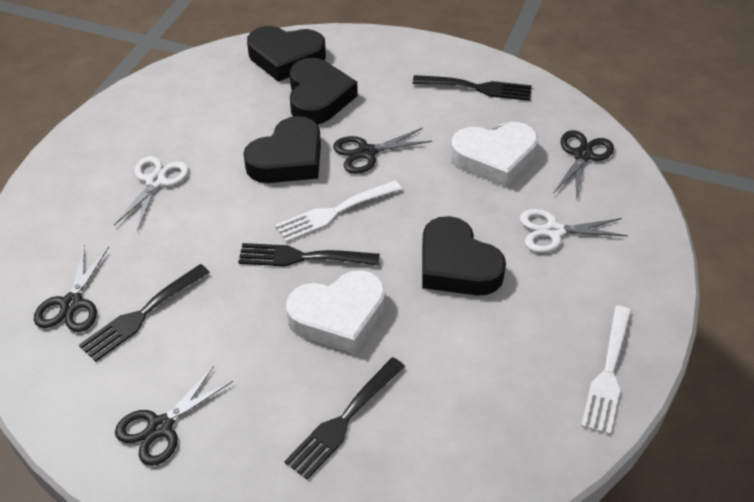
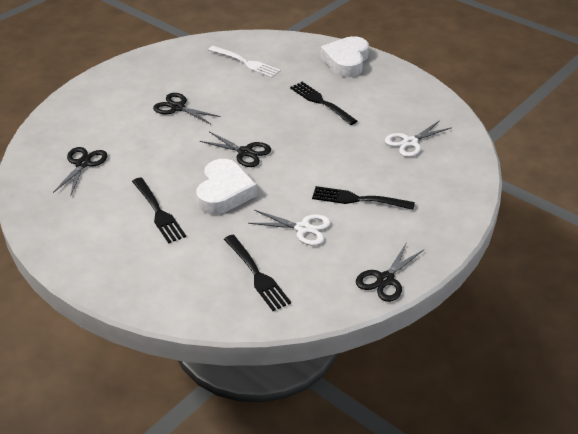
black heart: 4 -> 0
white fork: 2 -> 1

